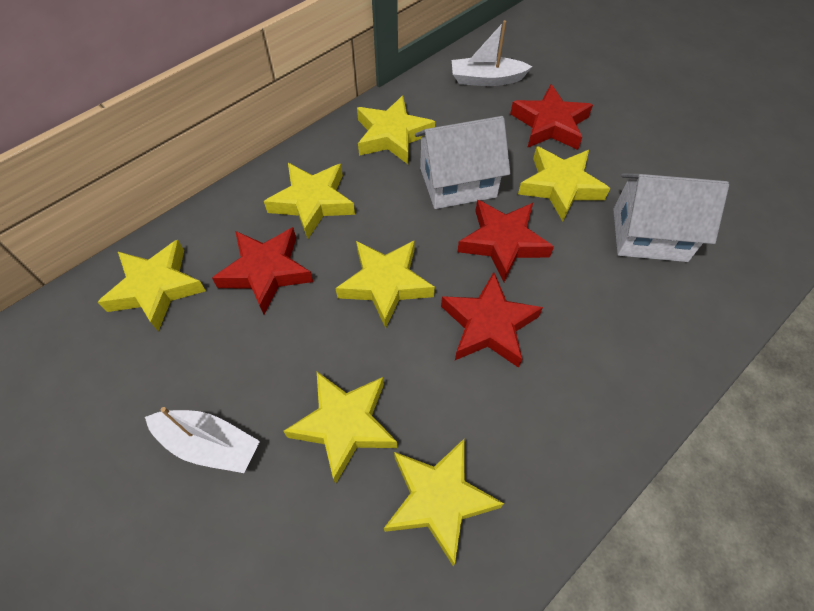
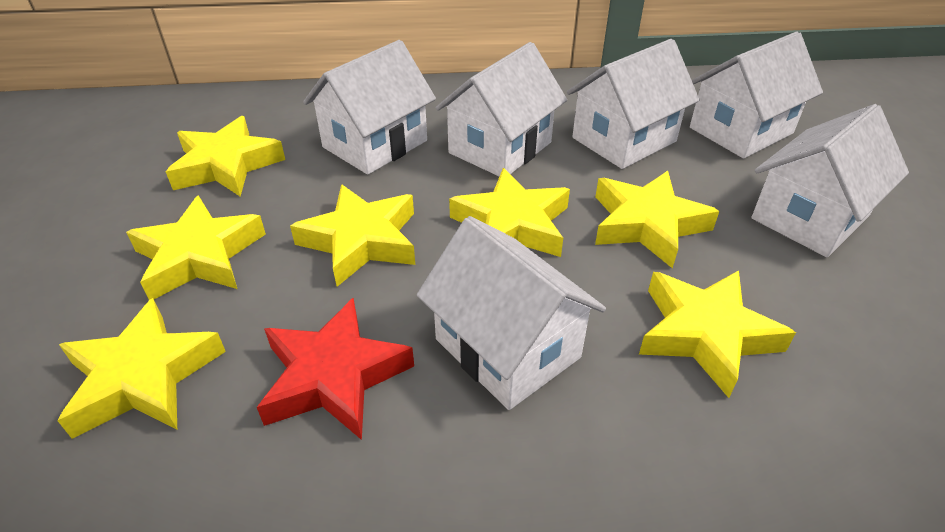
red star: 4 -> 1
white boat: 2 -> 0
white house: 2 -> 6

